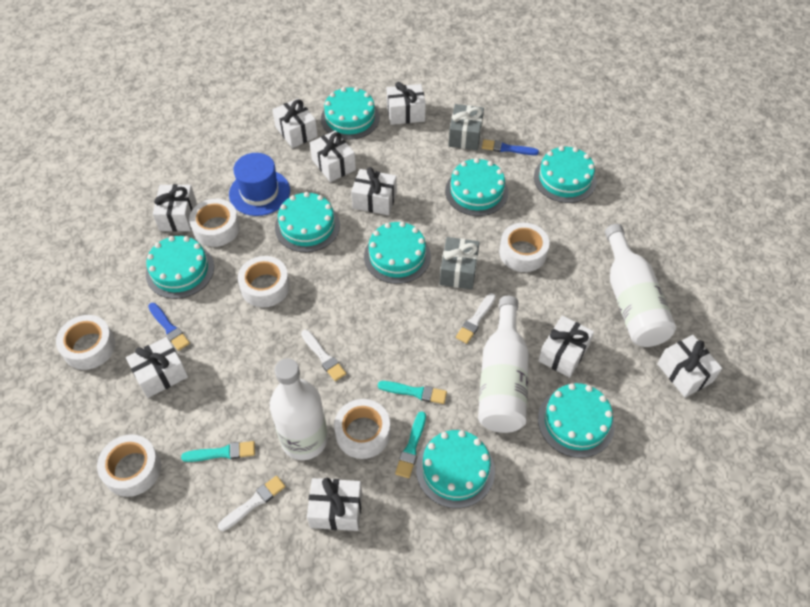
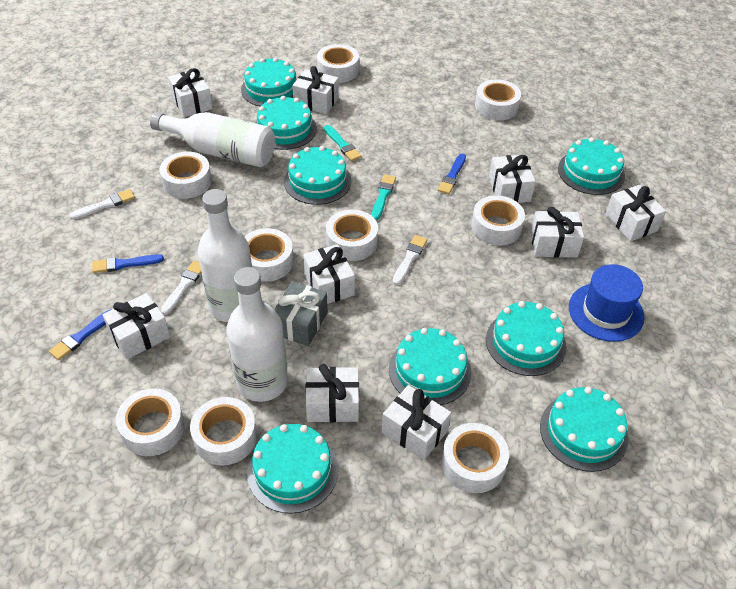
blue brush: 2 -> 3
grey gift: 2 -> 1
turquoise brush: 3 -> 2
white tape: 6 -> 9

